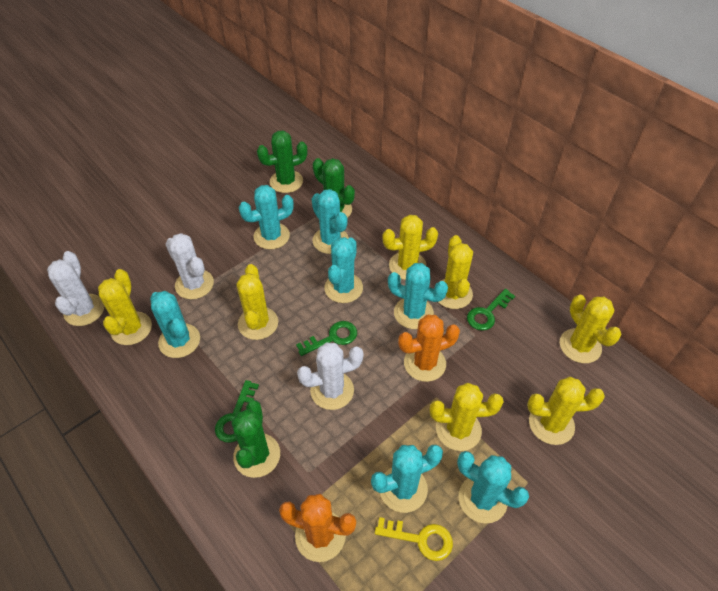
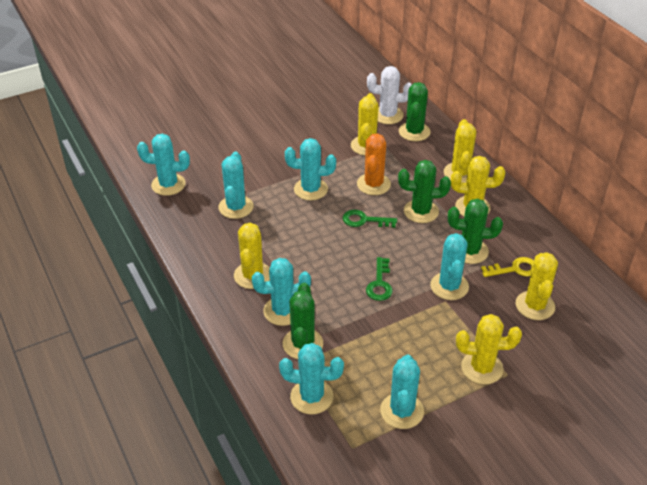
green cactus: 3 -> 4
green key: 3 -> 2
orange cactus: 2 -> 1
white cactus: 3 -> 1
yellow cactus: 7 -> 6

